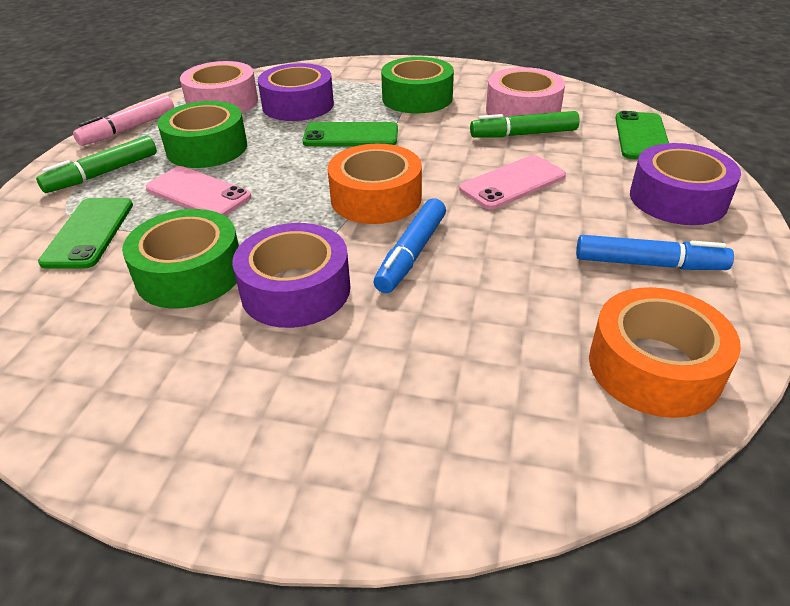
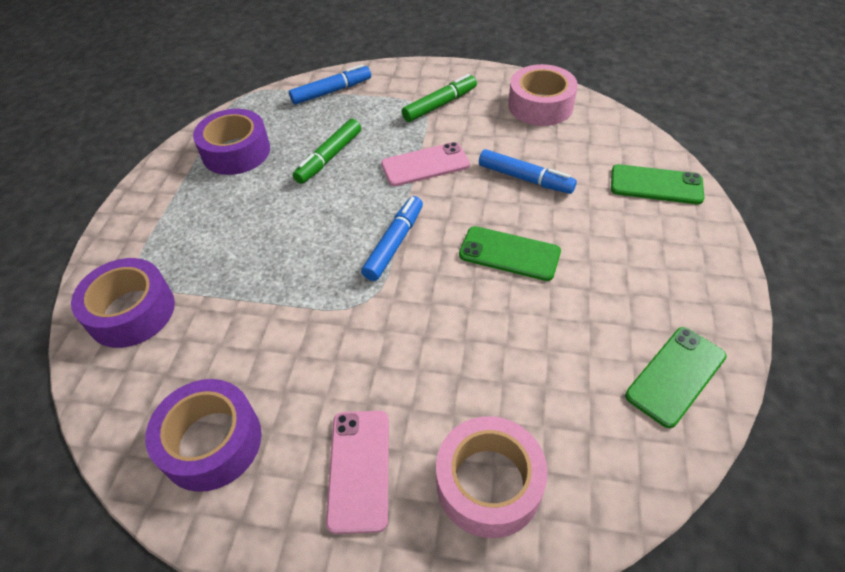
blue marker: 2 -> 3
green tape: 3 -> 0
orange tape: 2 -> 0
pink marker: 1 -> 0

